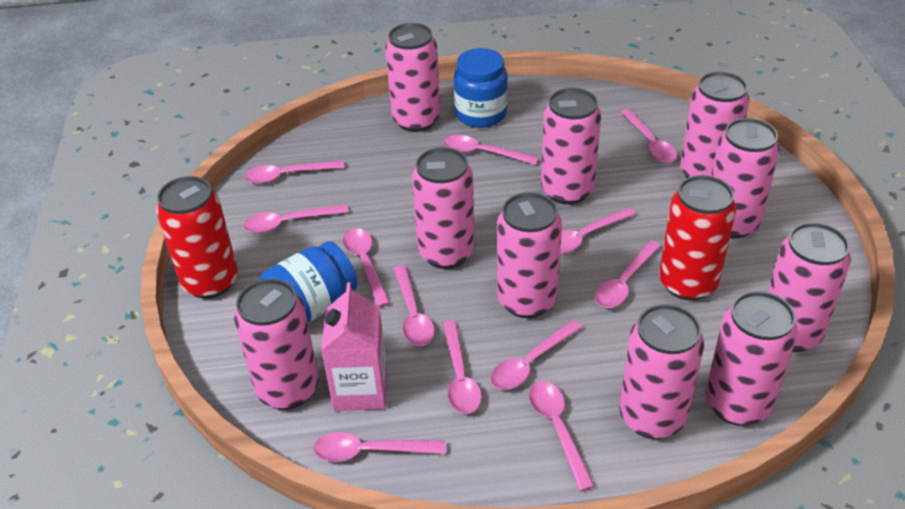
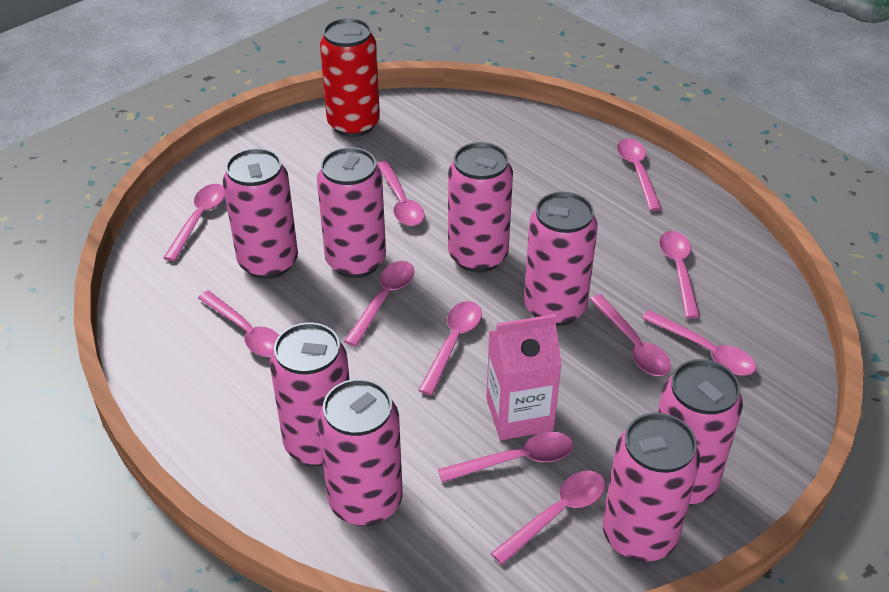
blue jar: 2 -> 0
pink can: 10 -> 8
pink spoon: 12 -> 11
red can: 2 -> 1

